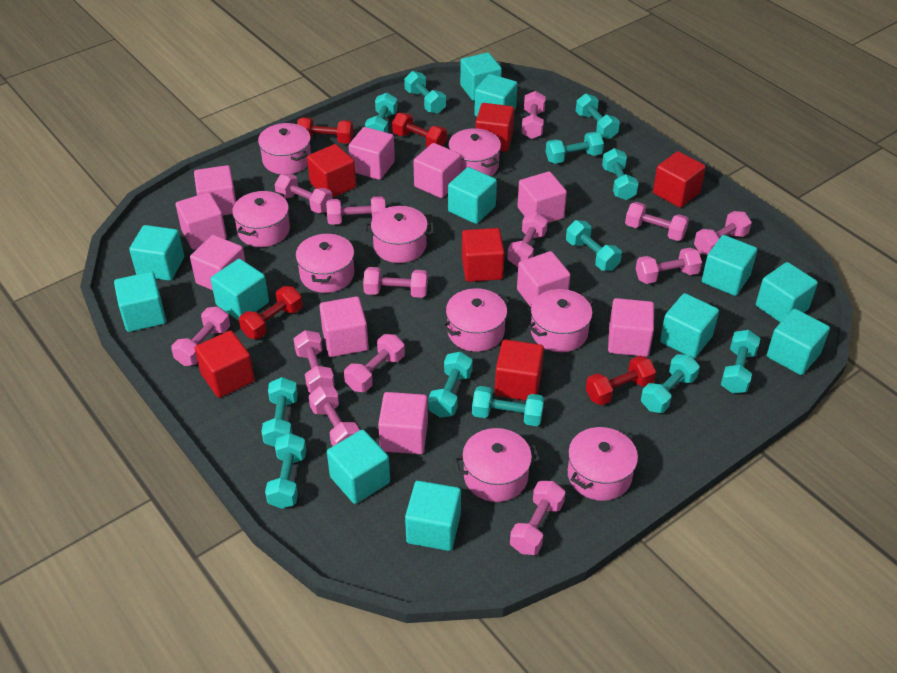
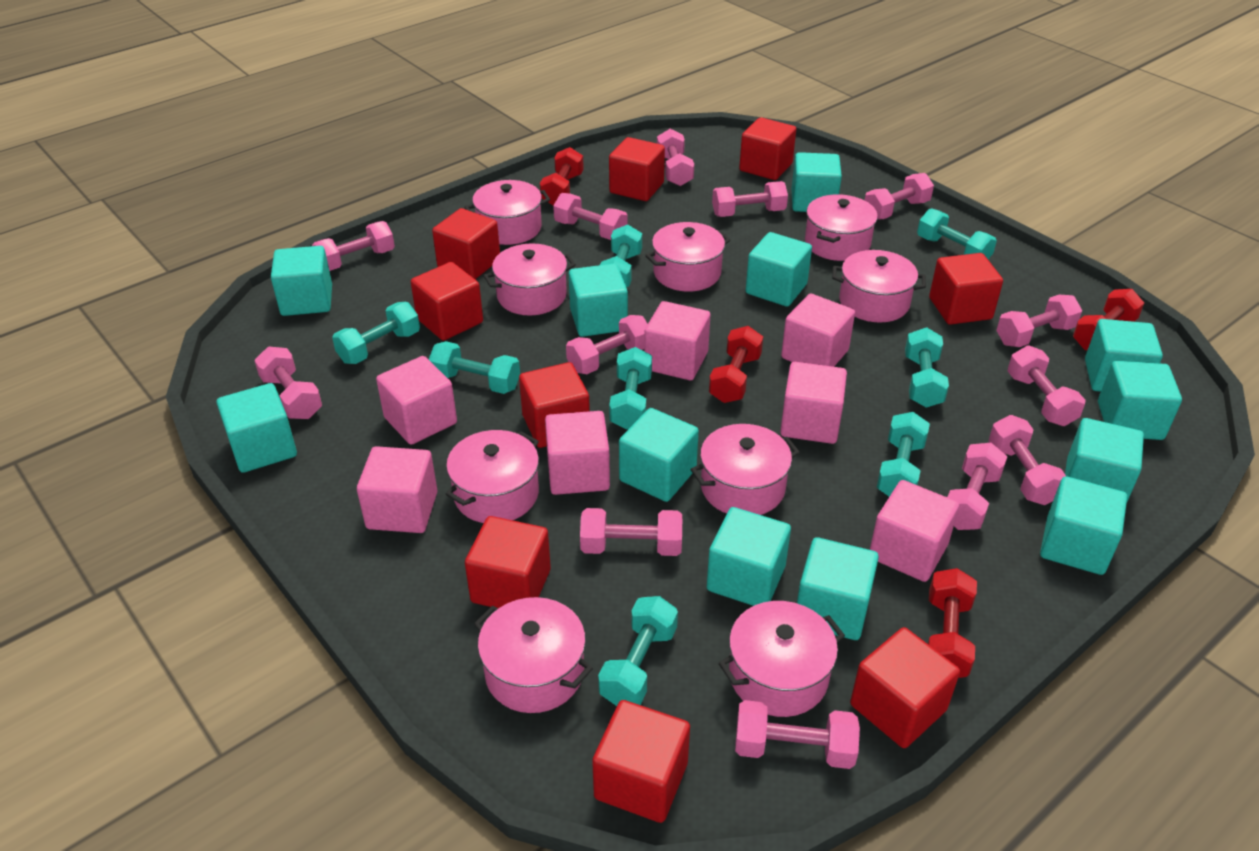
pink cube: 10 -> 7
red cube: 6 -> 9
turquoise dumbbell: 12 -> 8

